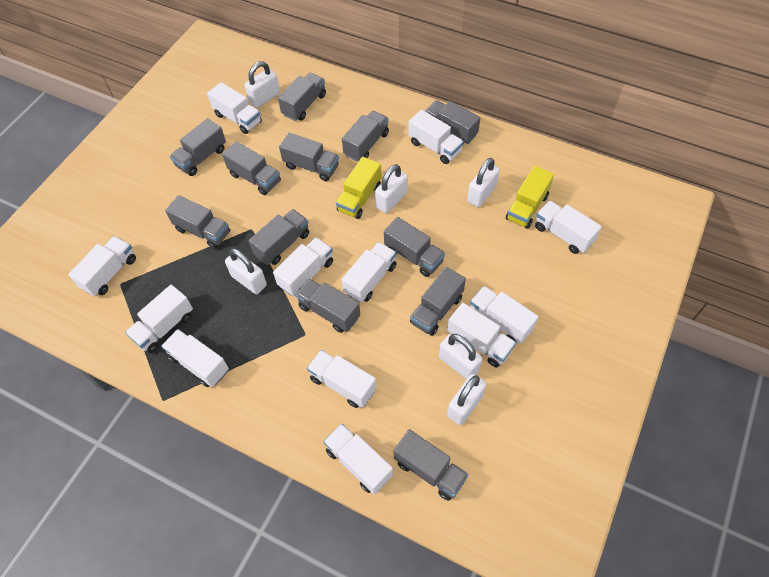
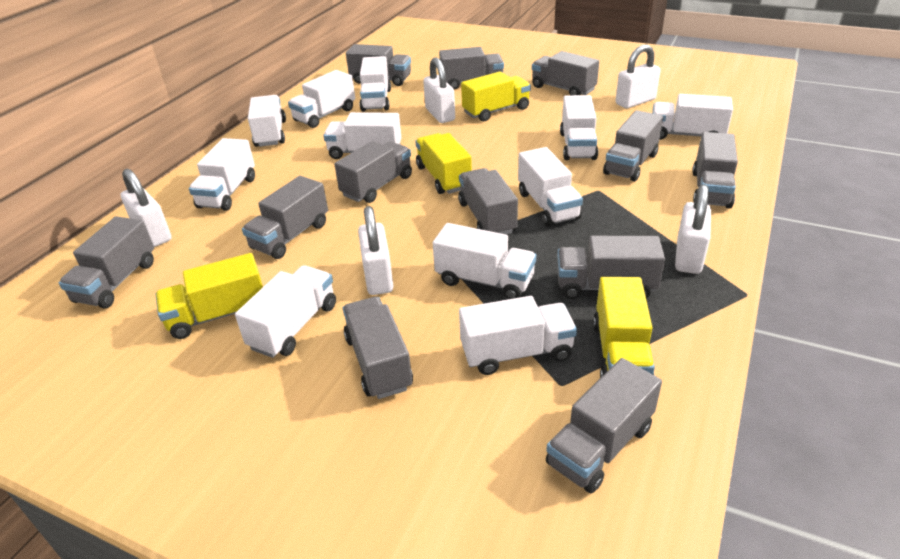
white padlock: 6 -> 5
white truck: 12 -> 11
yellow truck: 2 -> 4

